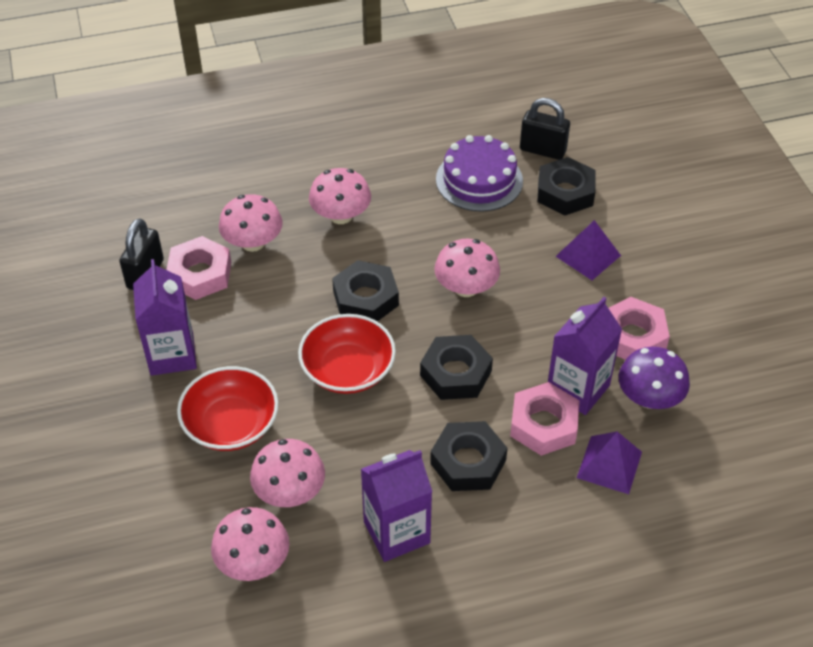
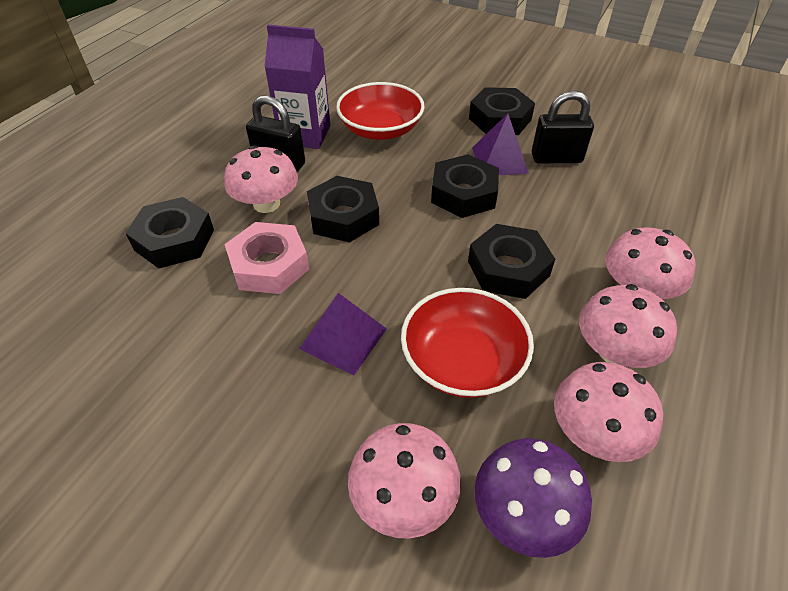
black nut: 4 -> 5
pink nut: 3 -> 1
purple cake: 1 -> 0
purple carton: 3 -> 1

